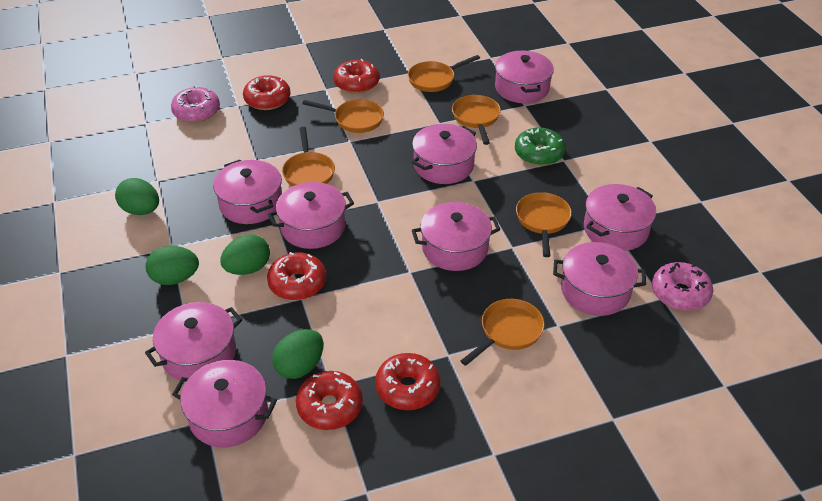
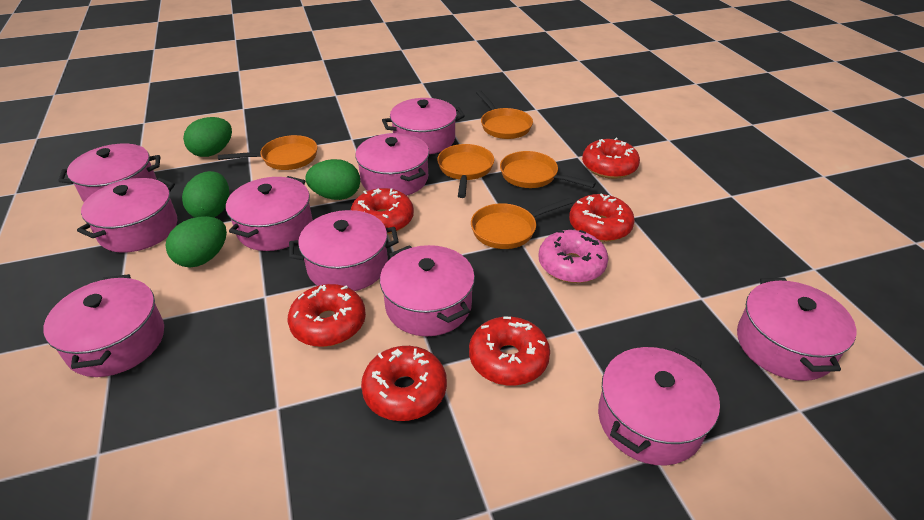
green donut: 1 -> 0
orange pan: 6 -> 5
pink donut: 2 -> 1
pink pot: 9 -> 10
red donut: 5 -> 6

